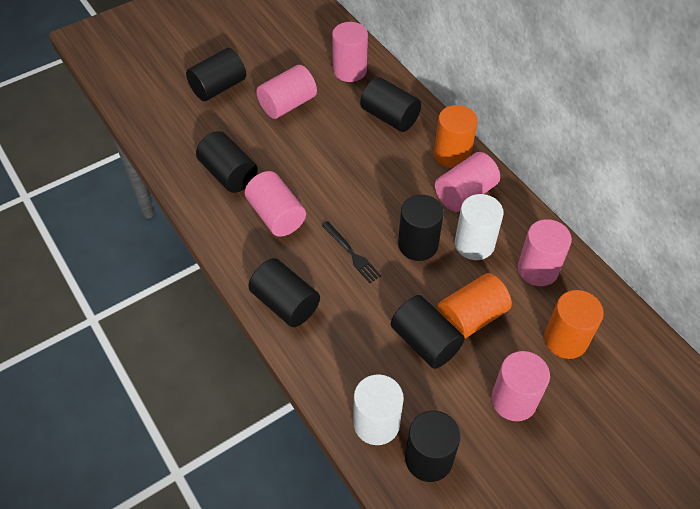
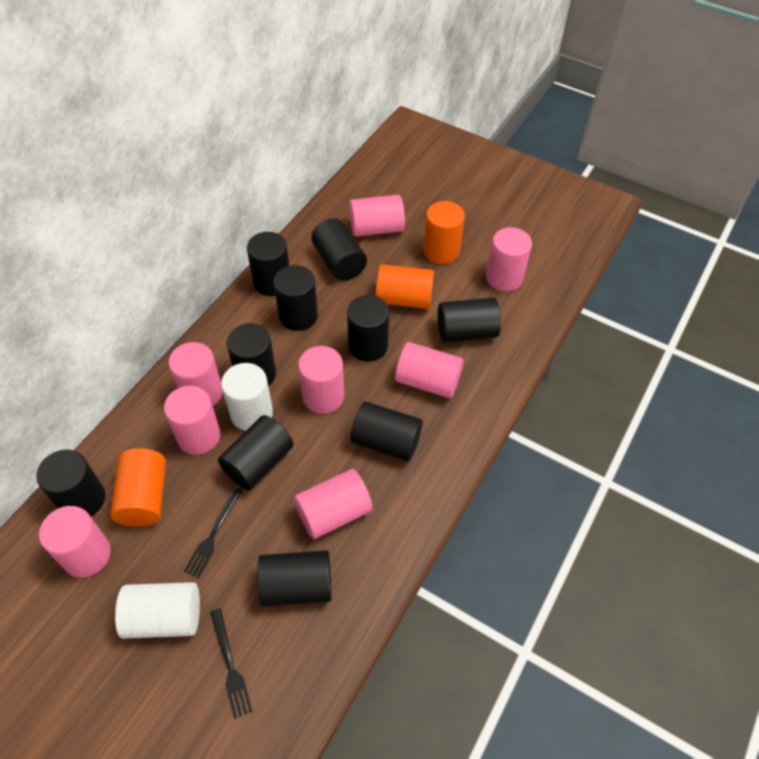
black cylinder: 7 -> 10
black fork: 1 -> 2
pink cylinder: 6 -> 8

